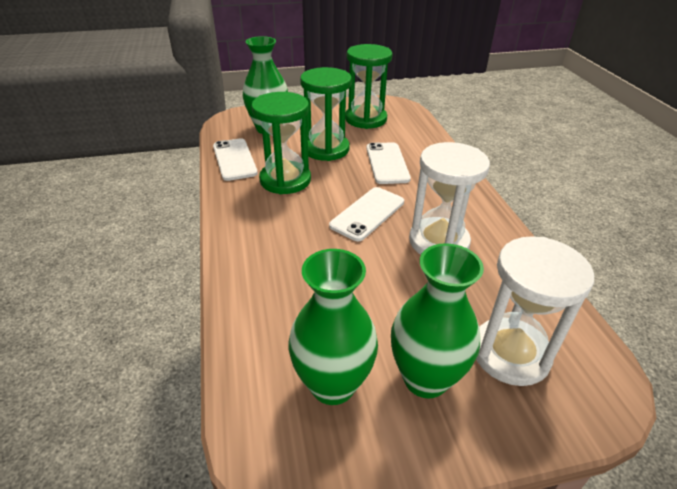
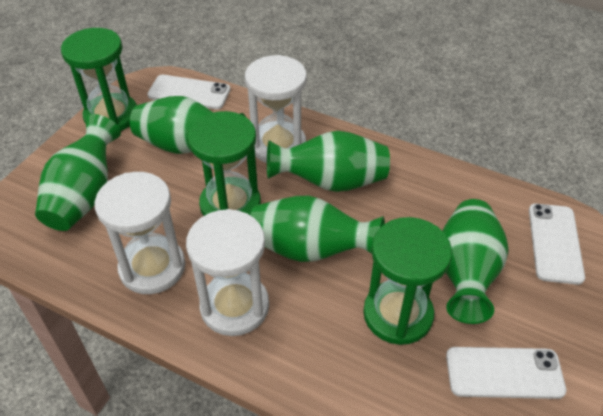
green vase: 3 -> 5
white hourglass: 2 -> 3

